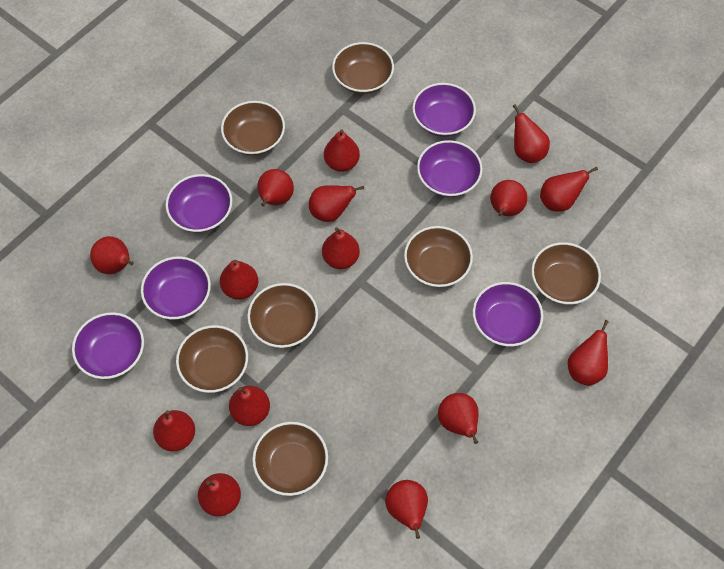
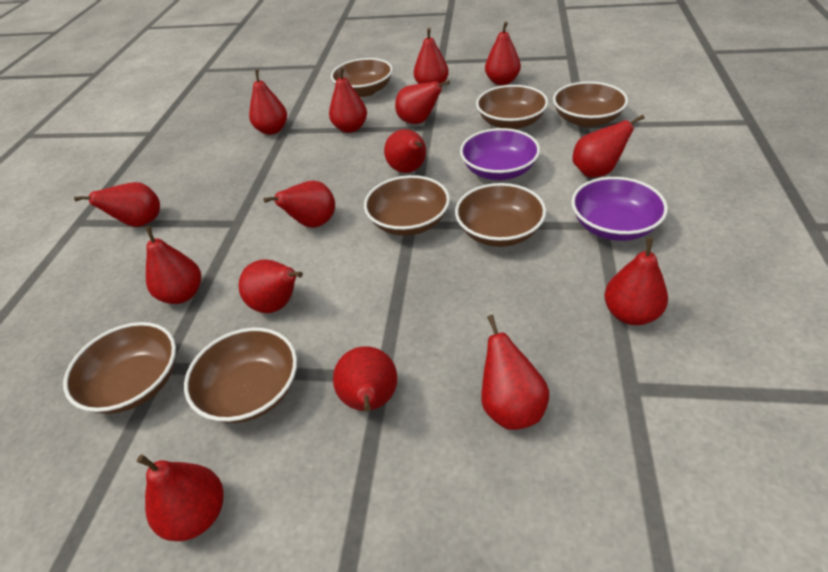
purple bowl: 6 -> 2

